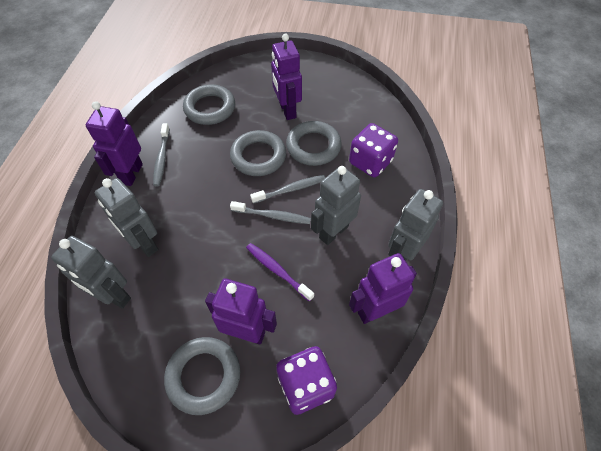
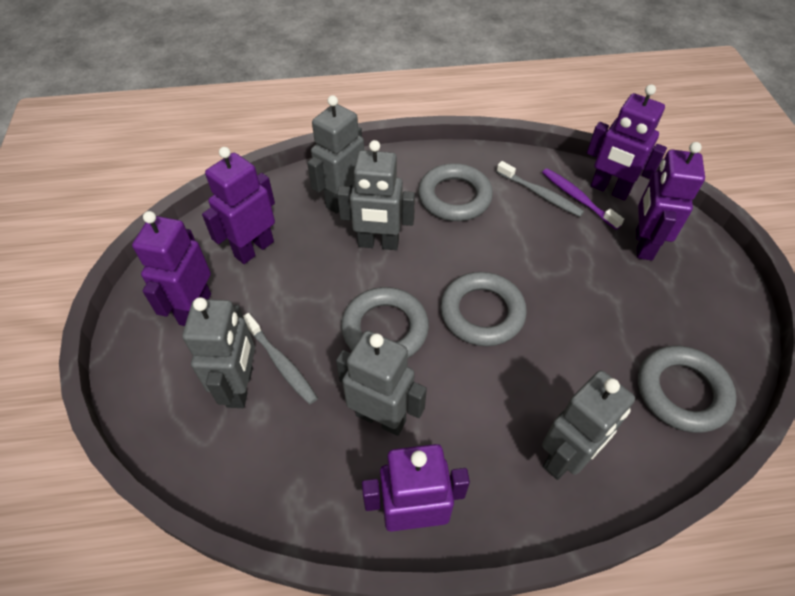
grey robot: 4 -> 5
grey toothbrush: 3 -> 2
purple dice: 2 -> 0
purple robot: 4 -> 5

